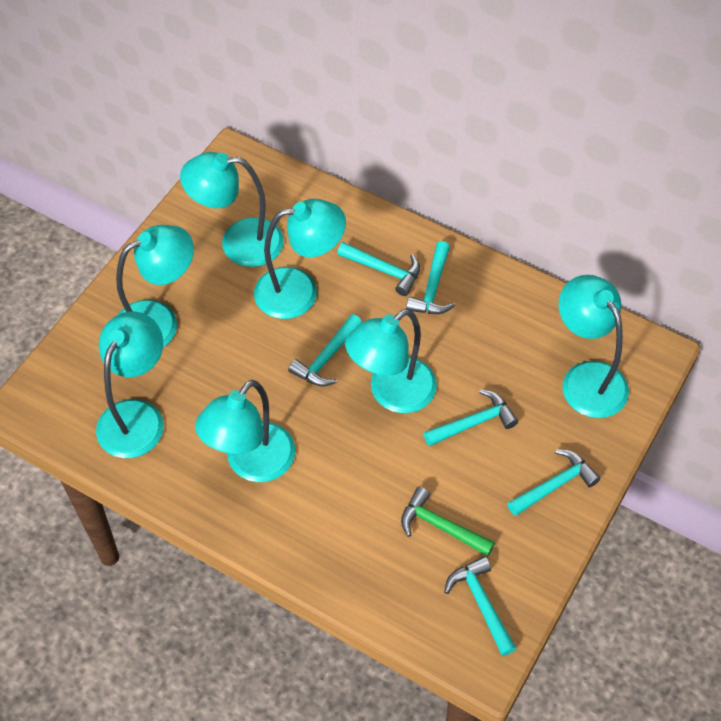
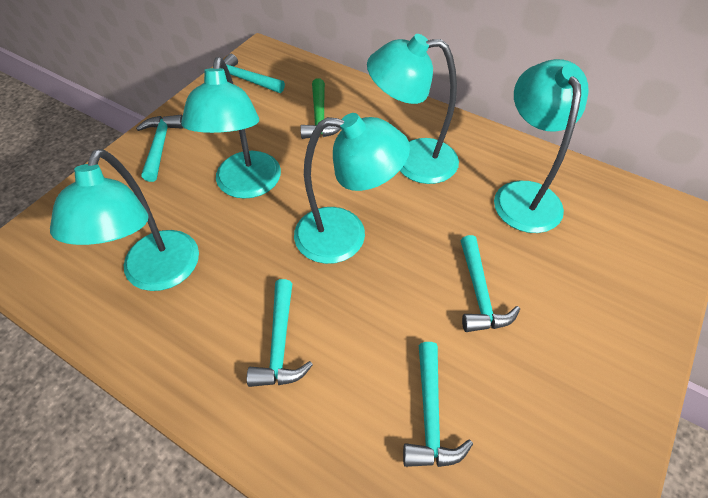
turquoise hammer: 6 -> 5
turquoise lamp: 7 -> 5

